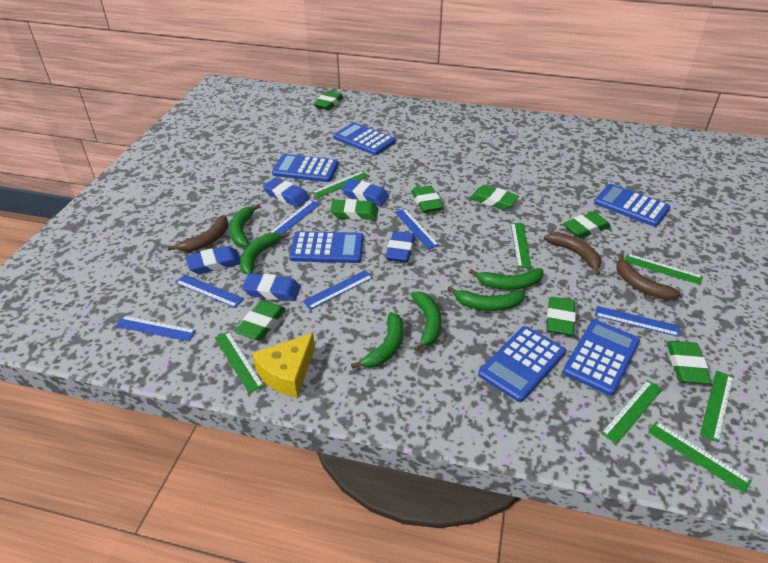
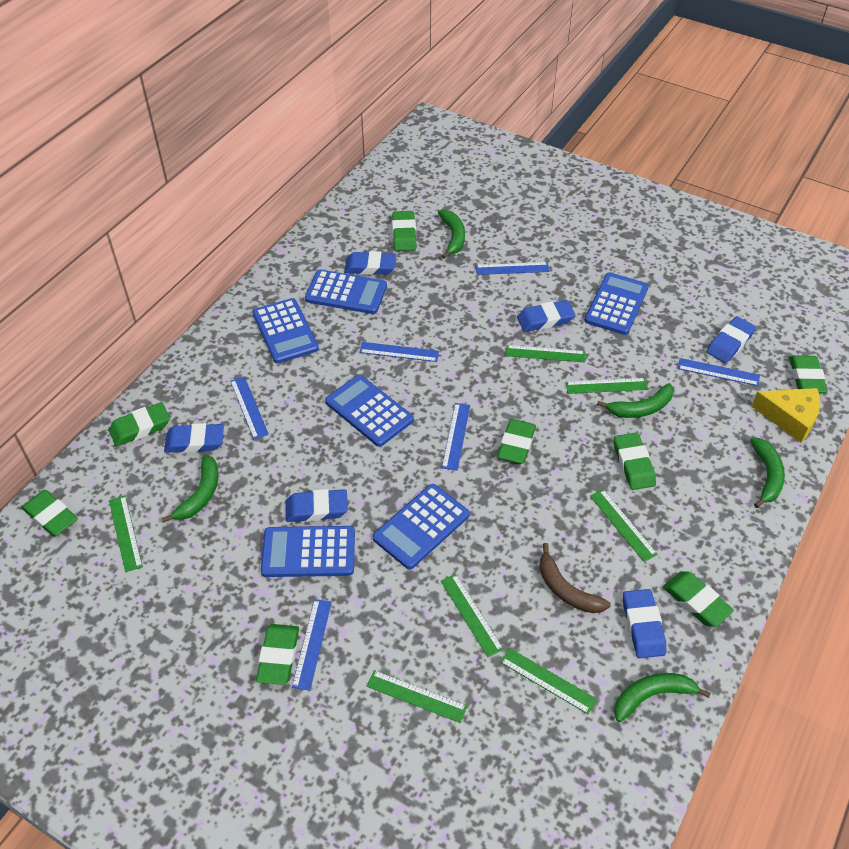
blue eraser: 5 -> 6
brown banana: 3 -> 1
green banana: 6 -> 5

